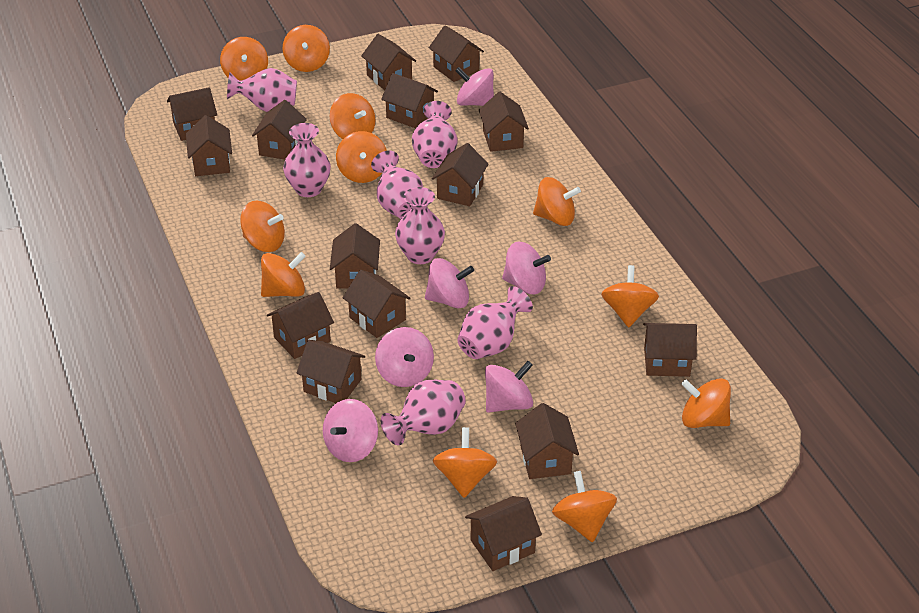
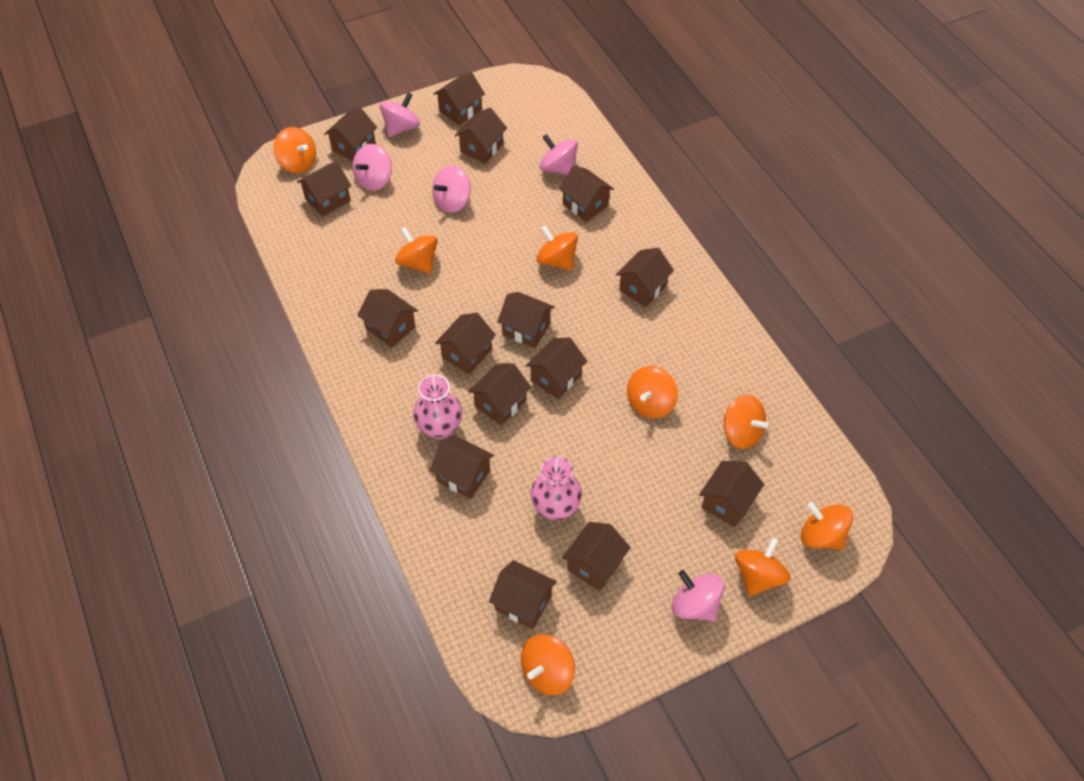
orange spinning top: 11 -> 8
pink spinning top: 6 -> 5
pink vase: 7 -> 2

